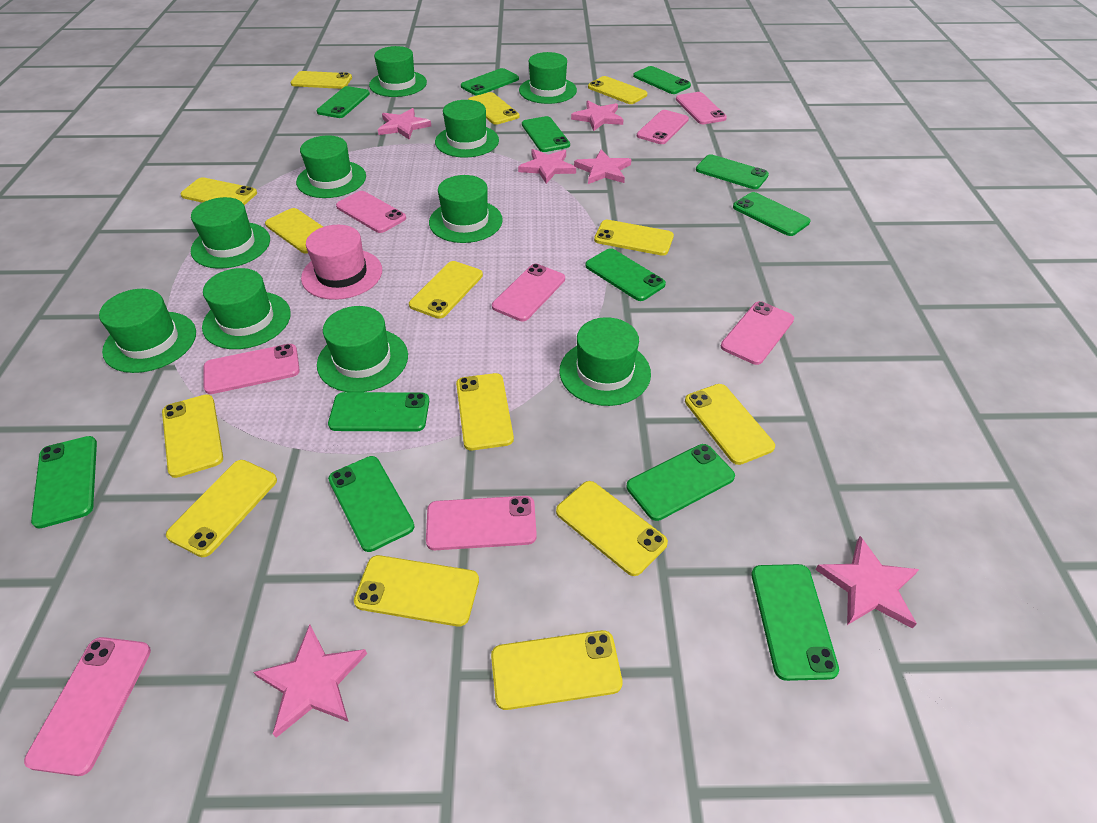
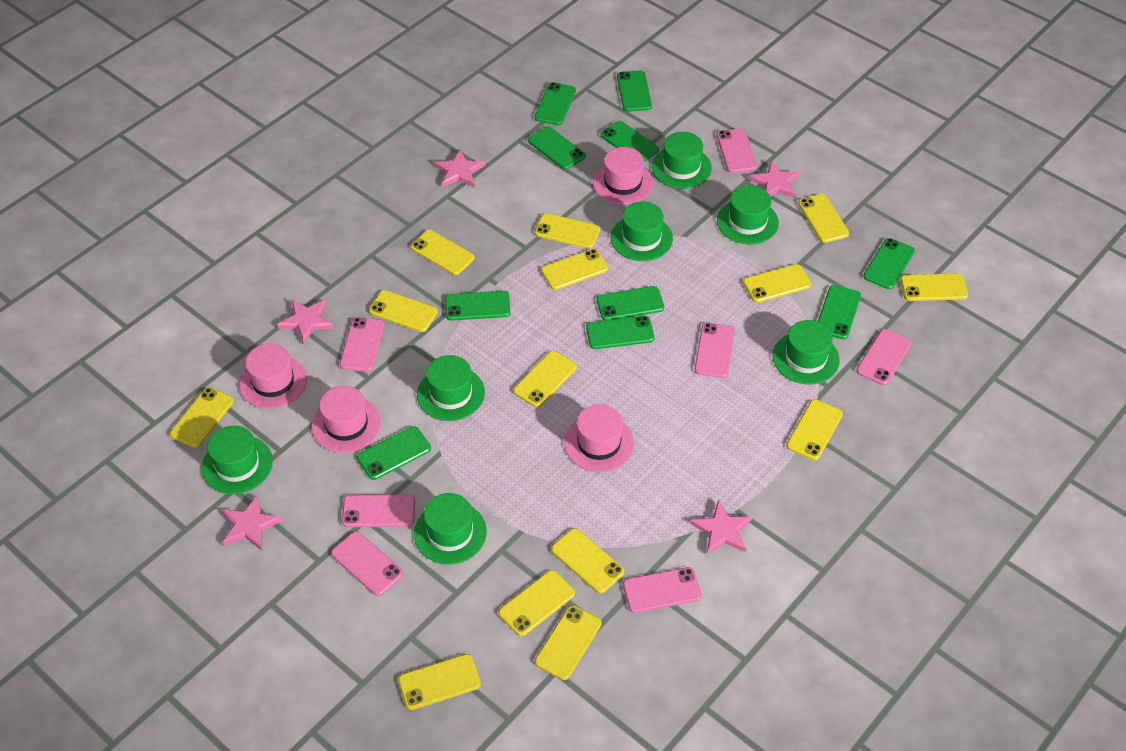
green hat: 10 -> 7
green phone: 12 -> 10
pink hat: 1 -> 4
pink phone: 8 -> 7
pink star: 6 -> 5

